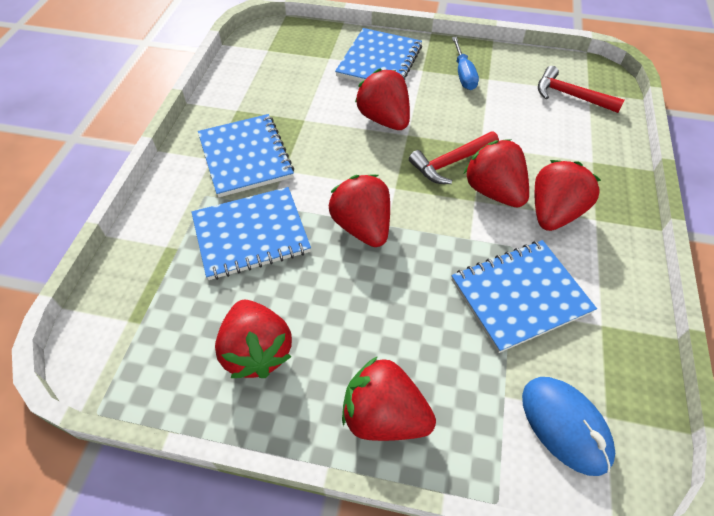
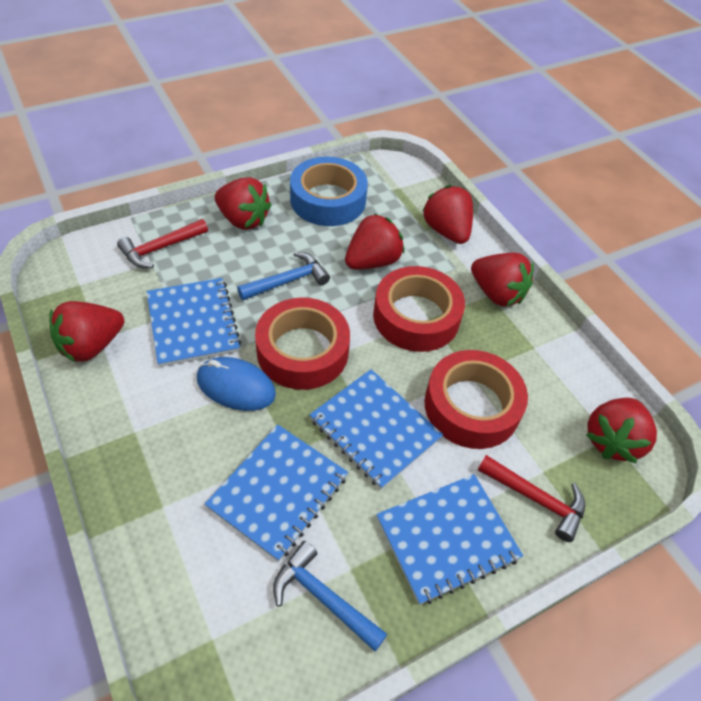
blue hammer: 0 -> 2
blue screwdriver: 1 -> 0
blue tape: 0 -> 1
red tape: 0 -> 3

